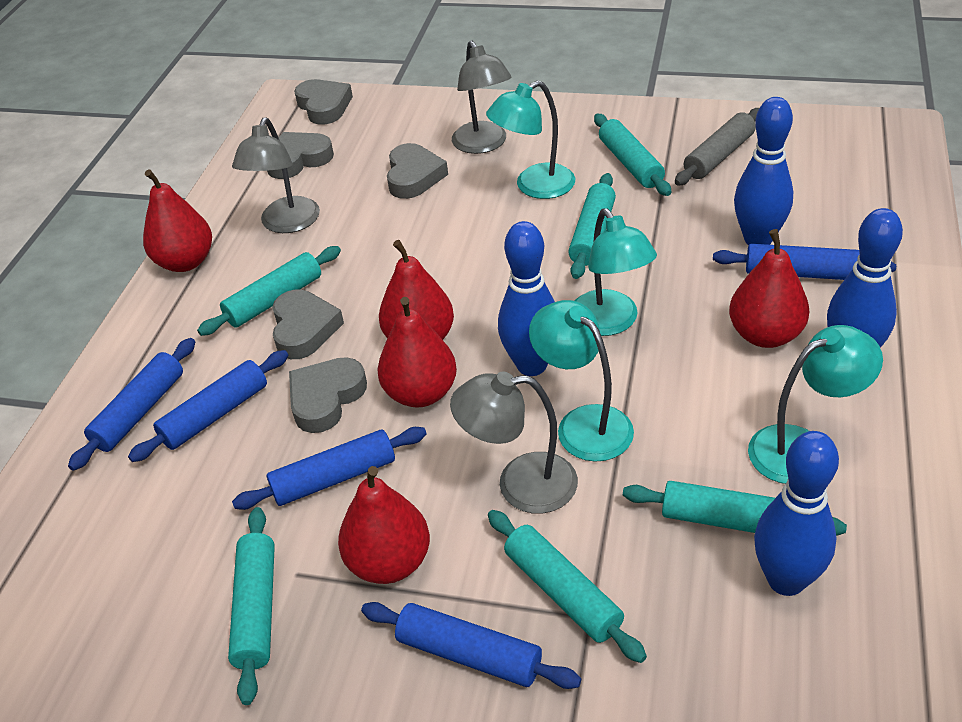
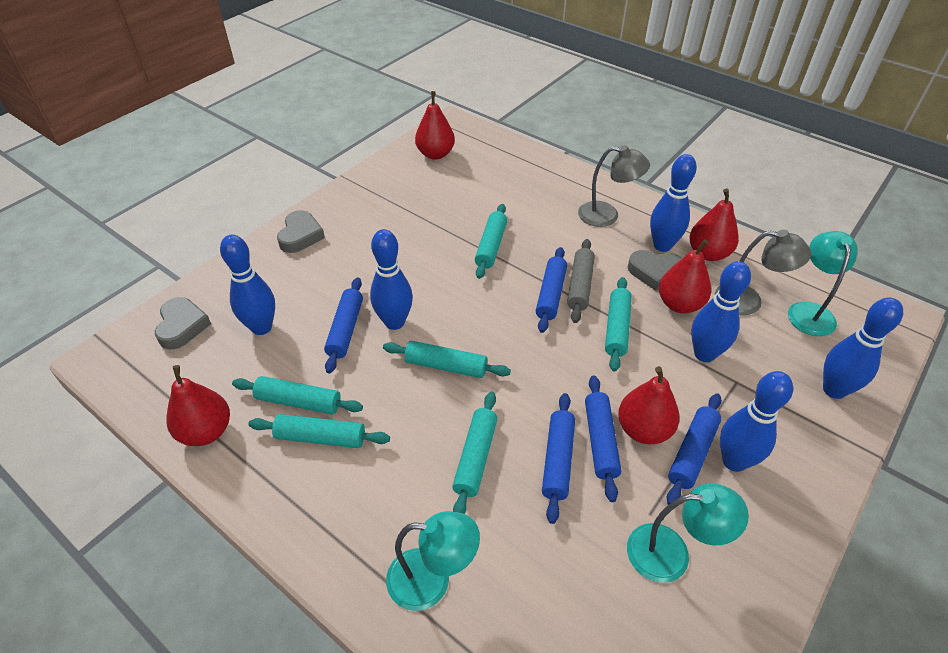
blue bowling pin: 4 -> 6
grey heart: 5 -> 3
grey lamp: 3 -> 2
turquoise lamp: 4 -> 3

